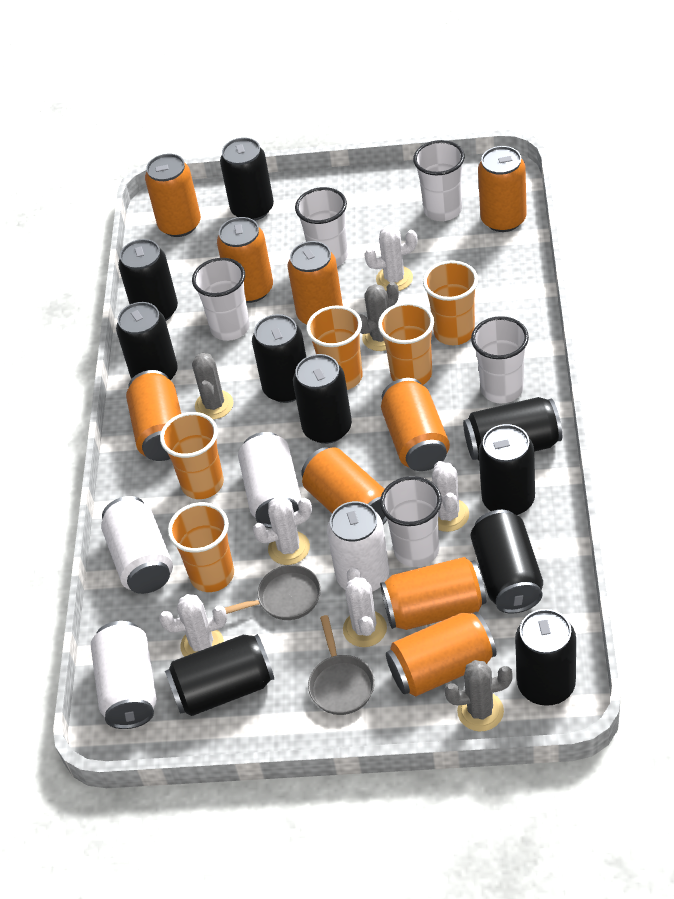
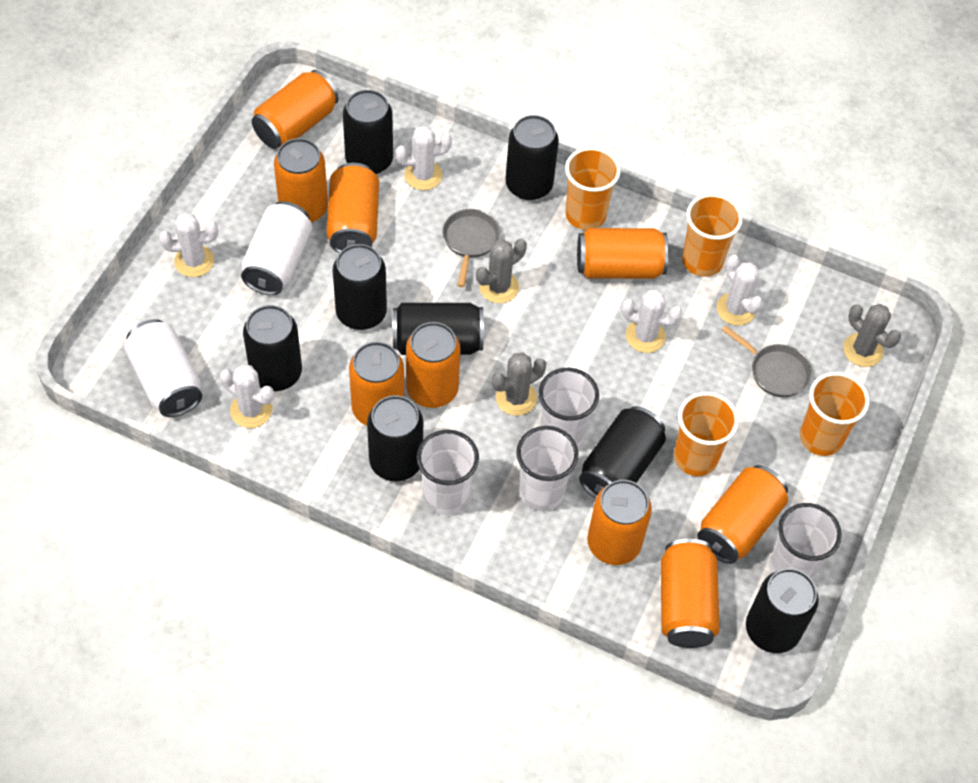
black can: 10 -> 8
orange cup: 5 -> 4
white can: 4 -> 2
white cup: 5 -> 4

